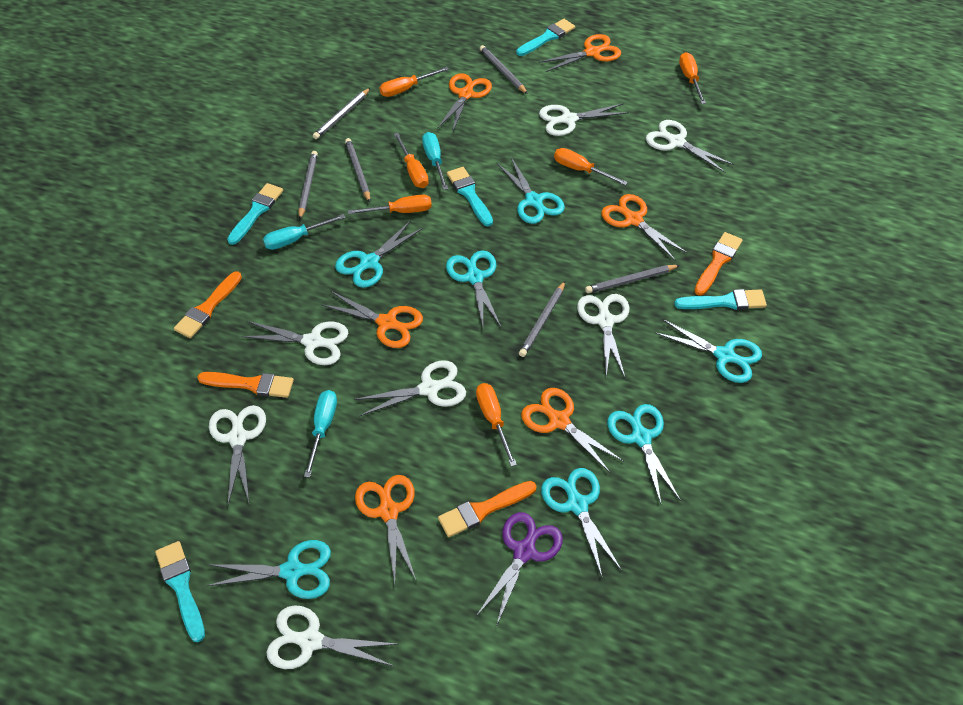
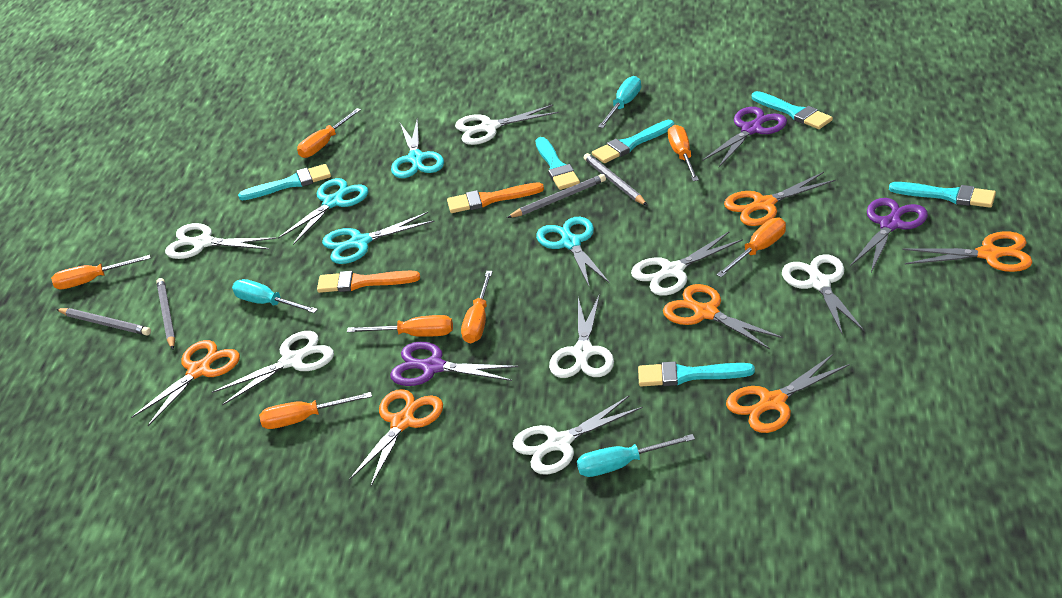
grey pencil: 6 -> 4
orange brush: 4 -> 2
orange screwdriver: 6 -> 7
purple scissors: 1 -> 3
turquoise brush: 5 -> 6
turquoise scissors: 7 -> 4

